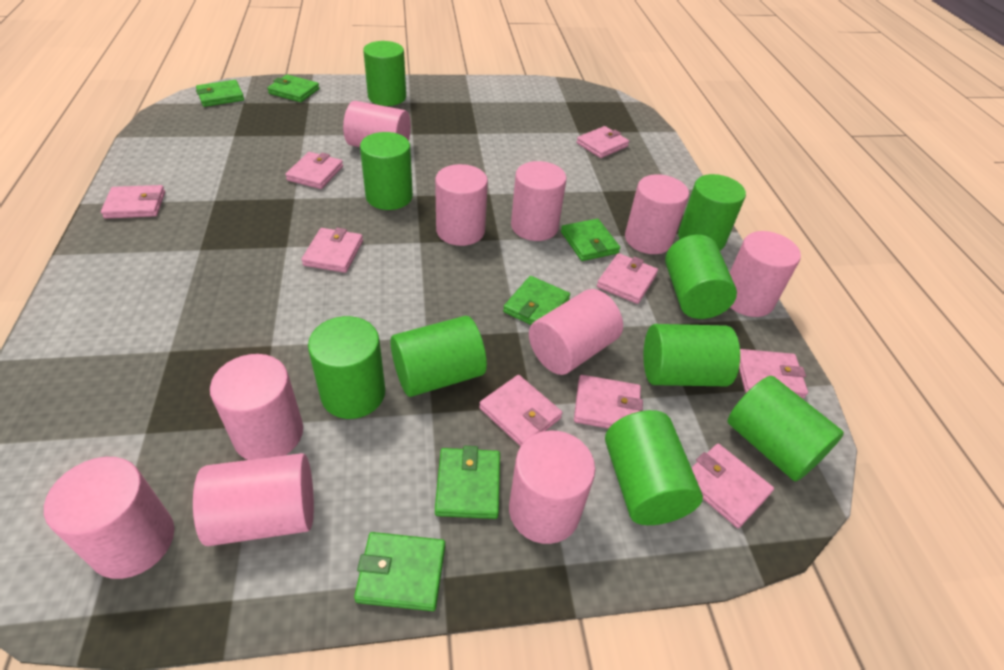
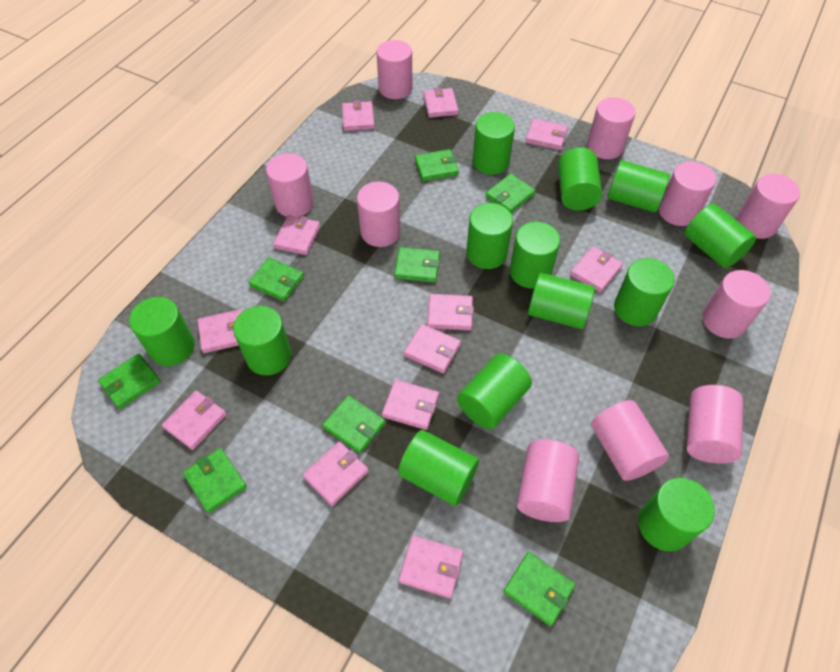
green cylinder: 9 -> 13
green wallet: 6 -> 8
pink wallet: 9 -> 12

